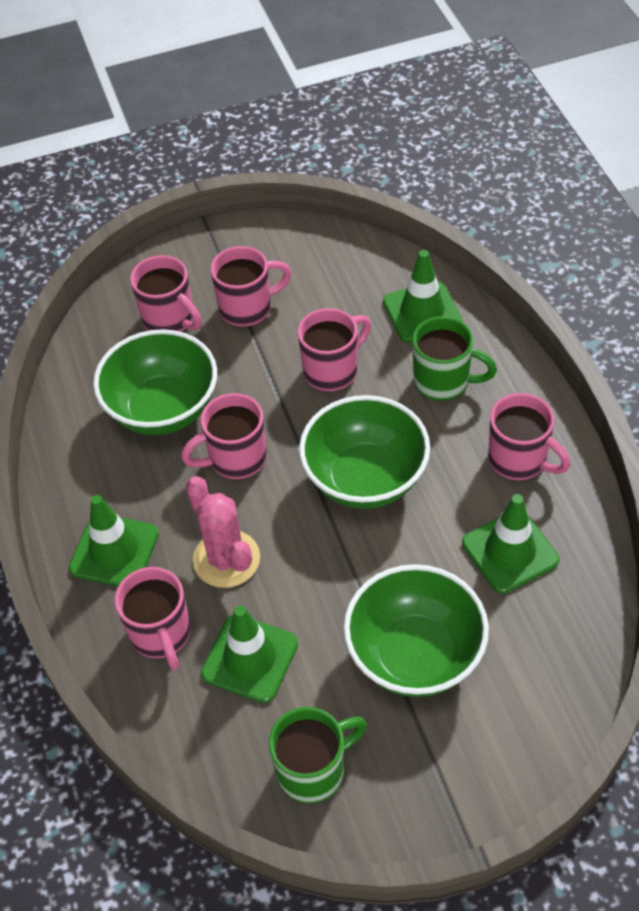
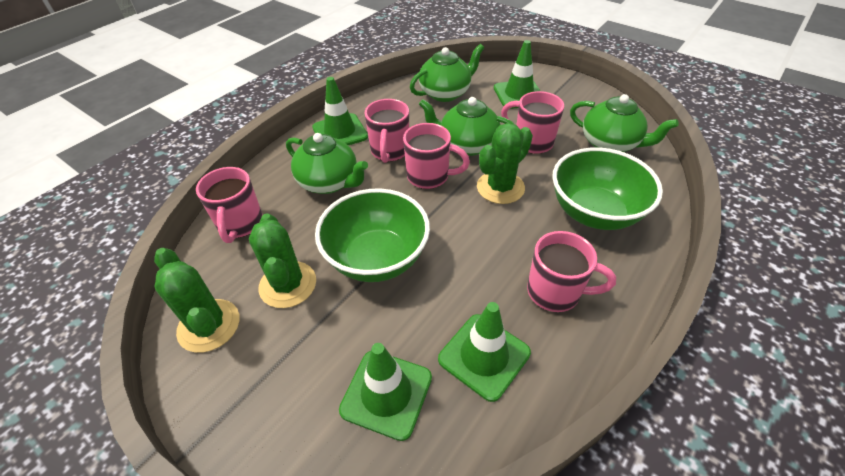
green bowl: 3 -> 2
green cactus: 0 -> 3
green mug: 2 -> 0
green teapot: 0 -> 4
pink cactus: 1 -> 0
pink mug: 6 -> 5

